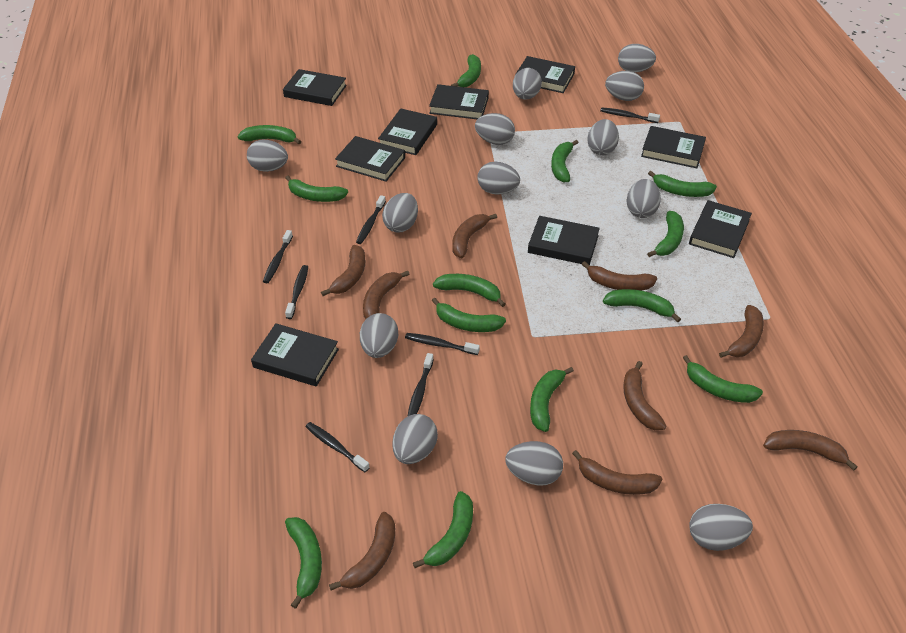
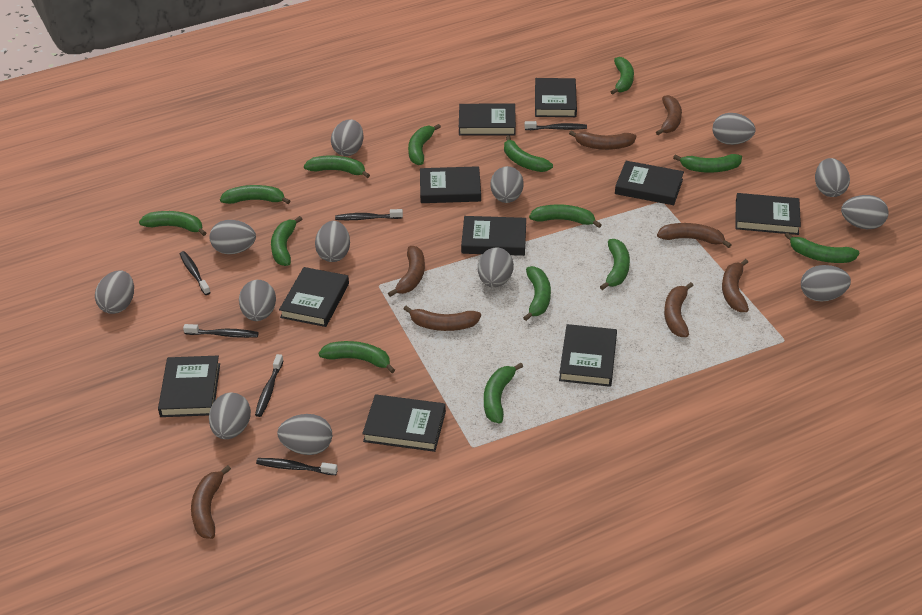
black book: 9 -> 10
black toothbrush: 7 -> 6
brown banana: 9 -> 8
green banana: 13 -> 14

